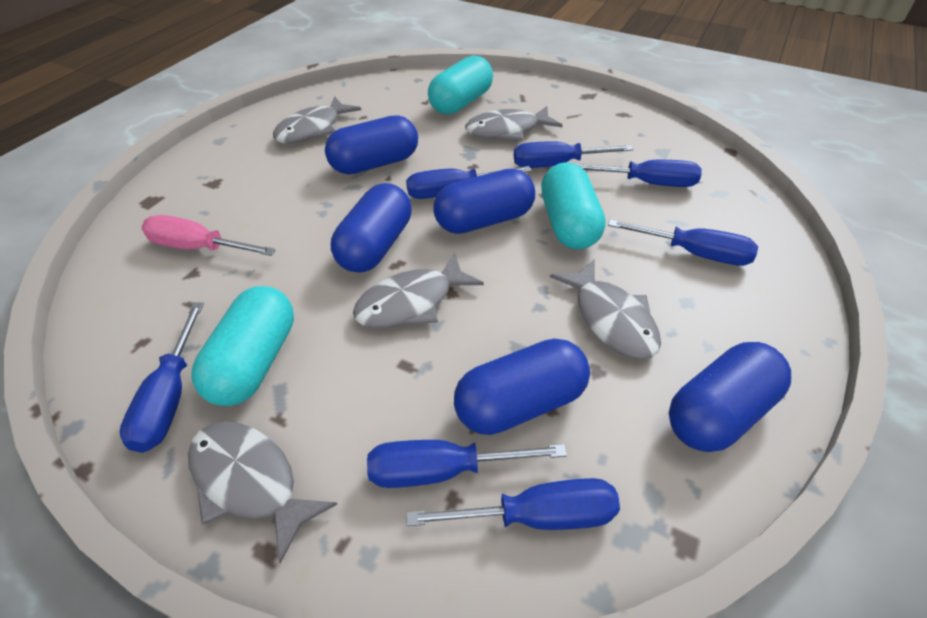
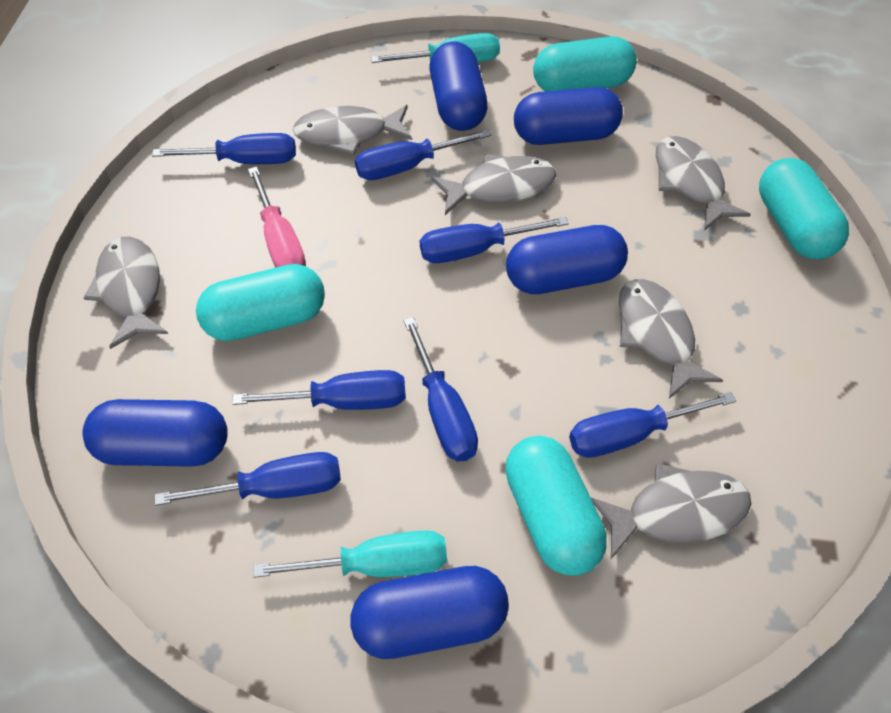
grey fish: 5 -> 6
turquoise capsule: 3 -> 4
turquoise screwdriver: 0 -> 2

